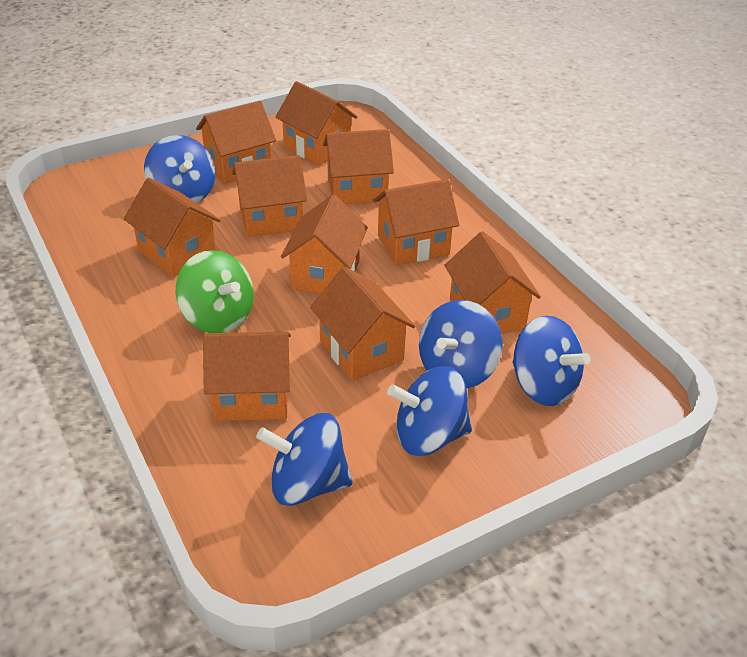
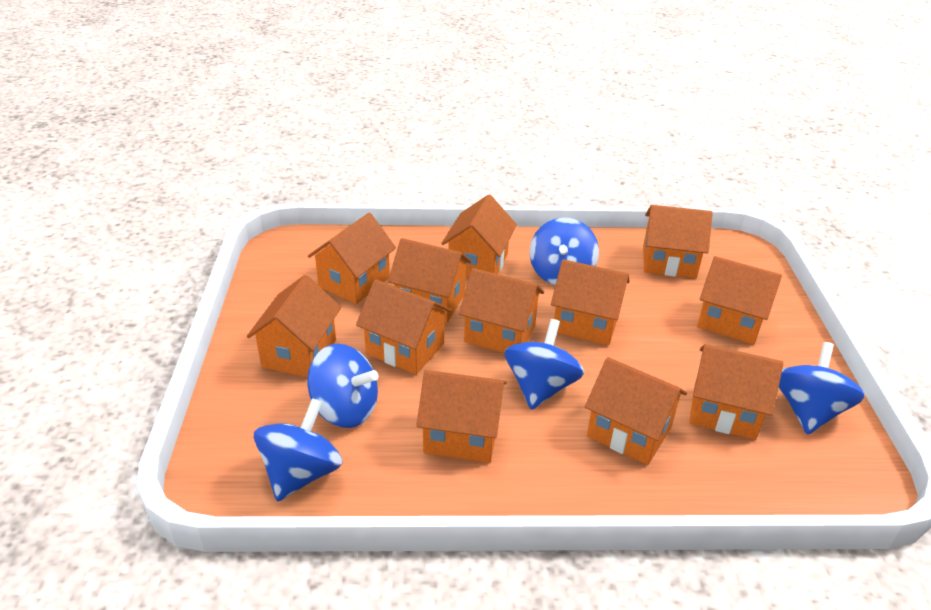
green spinning top: 1 -> 0
orange house: 10 -> 12

